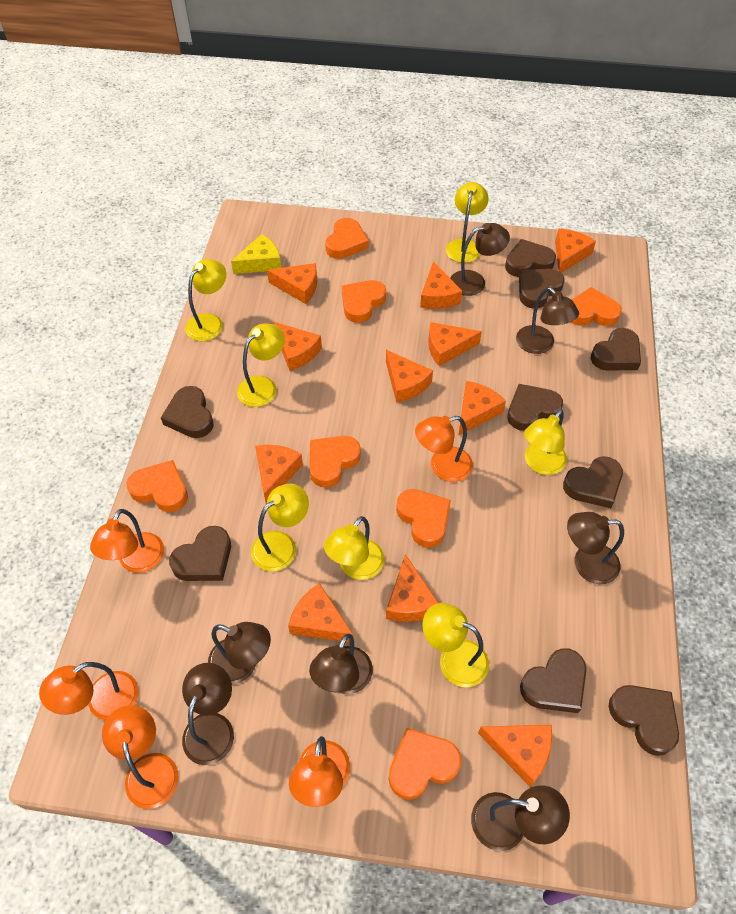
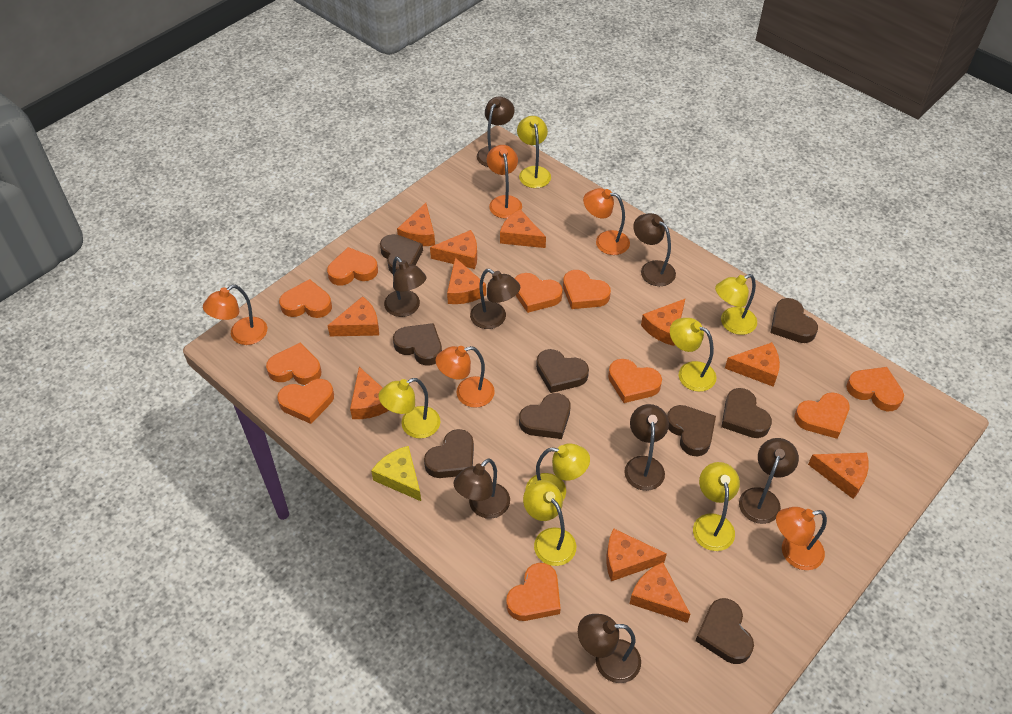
brown lamp: 7 -> 8
orange heart: 7 -> 10

